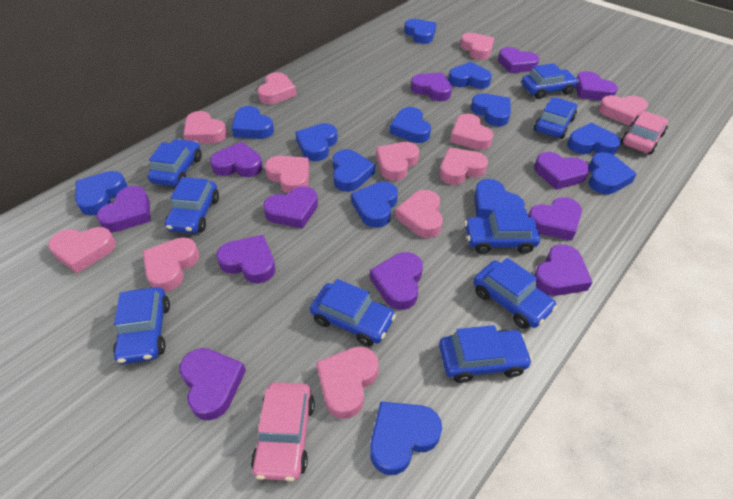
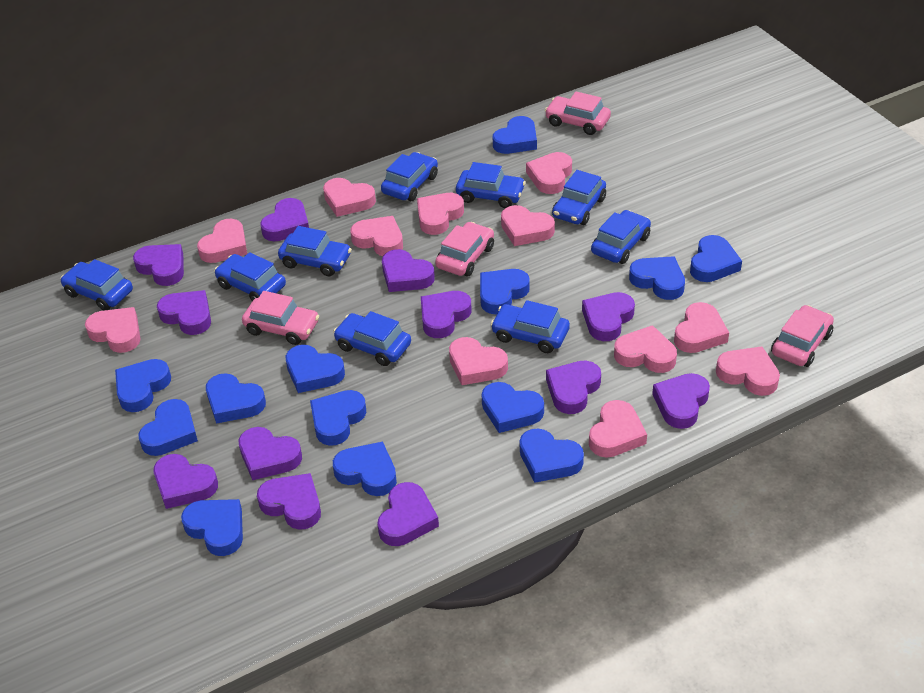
pink car: 2 -> 4

